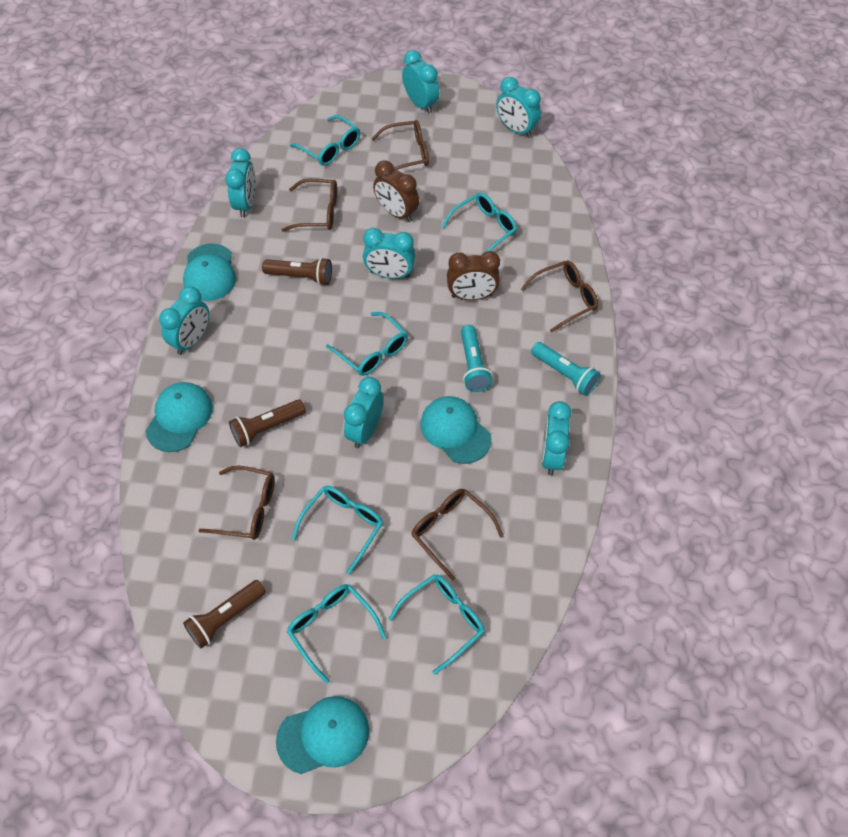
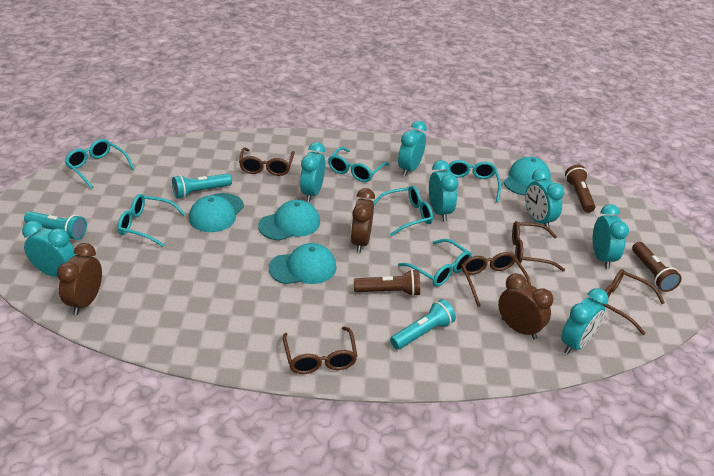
brown clock: 2 -> 3
turquoise flashlight: 2 -> 3

